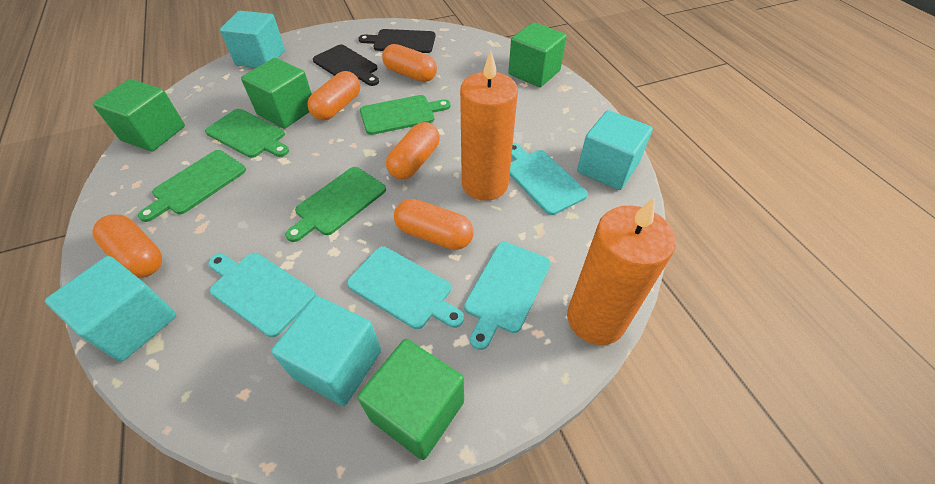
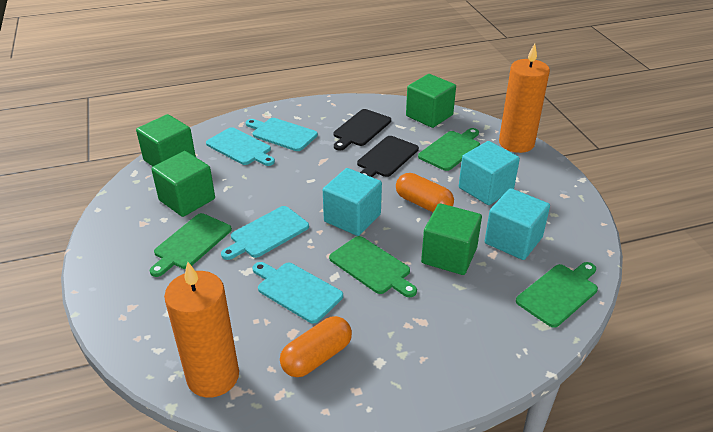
orange capsule: 5 -> 2
turquoise cube: 4 -> 3

